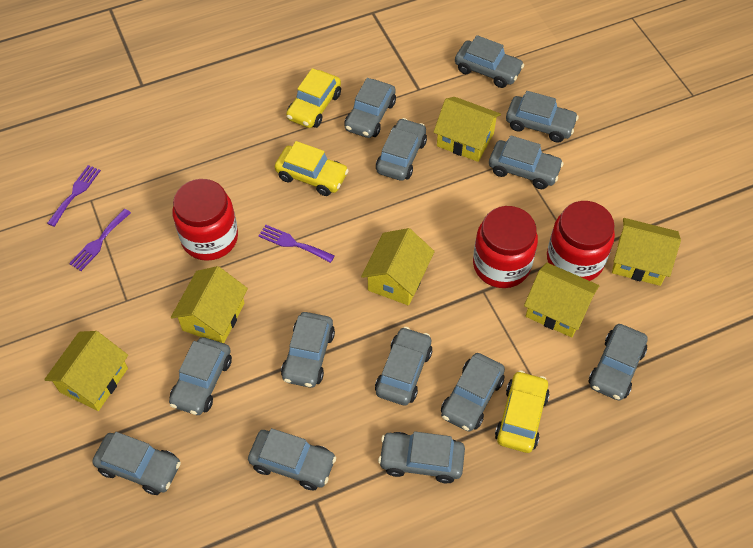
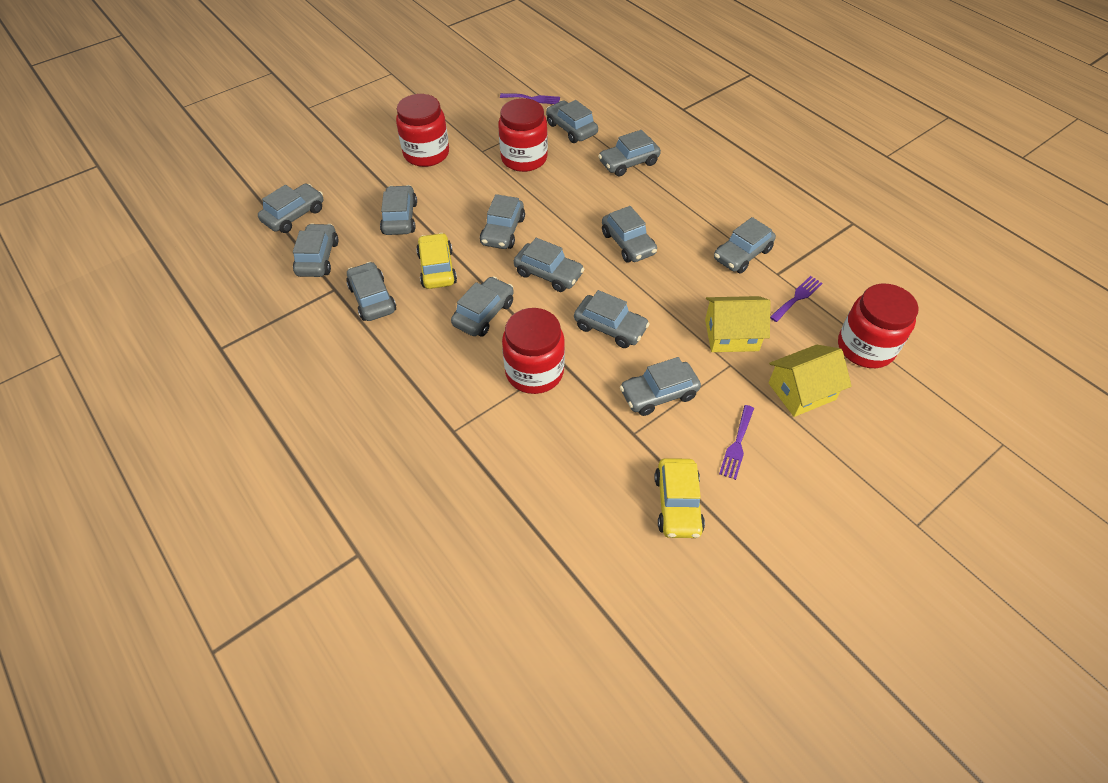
red jar: 3 -> 4
yellow car: 3 -> 2
yellow house: 6 -> 2

